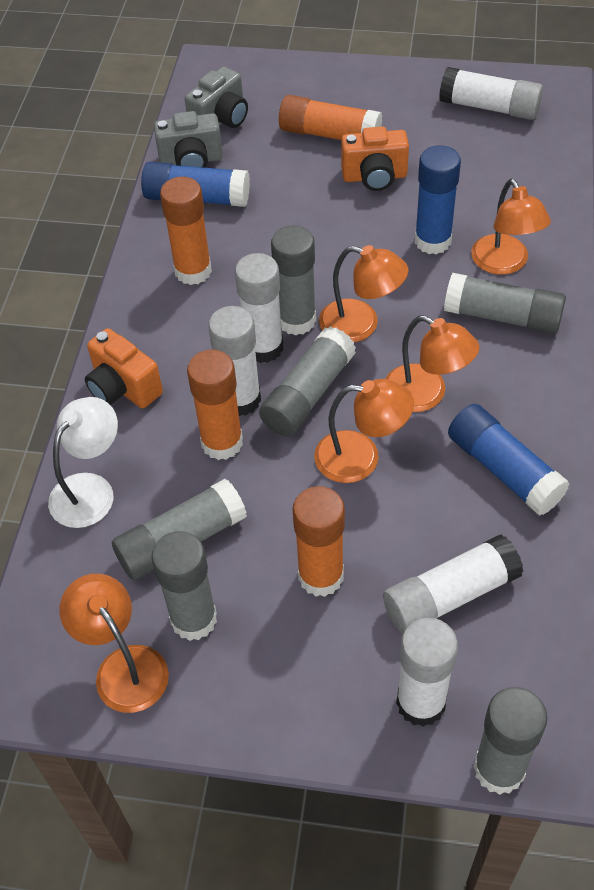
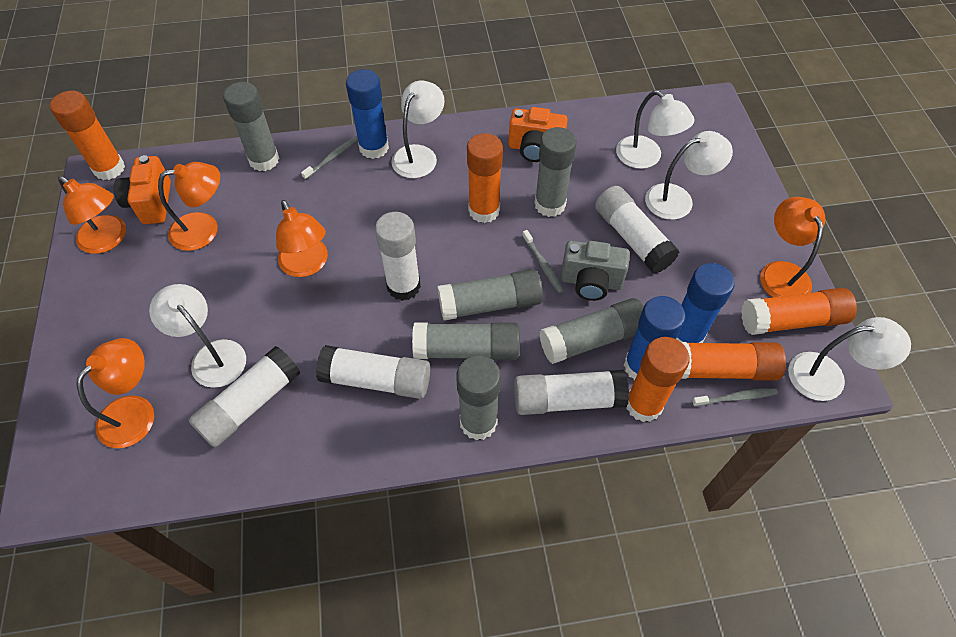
grey camera: 2 -> 1
grey toothbrush: 0 -> 3
orange glue stick: 4 -> 5
white lamp: 1 -> 5

